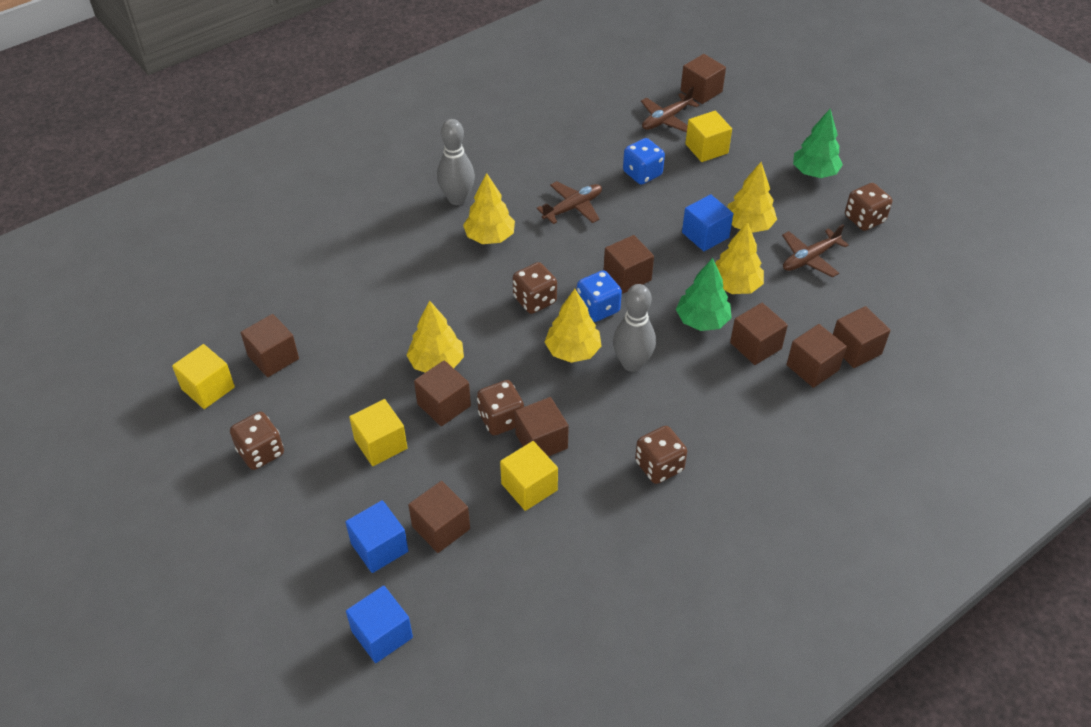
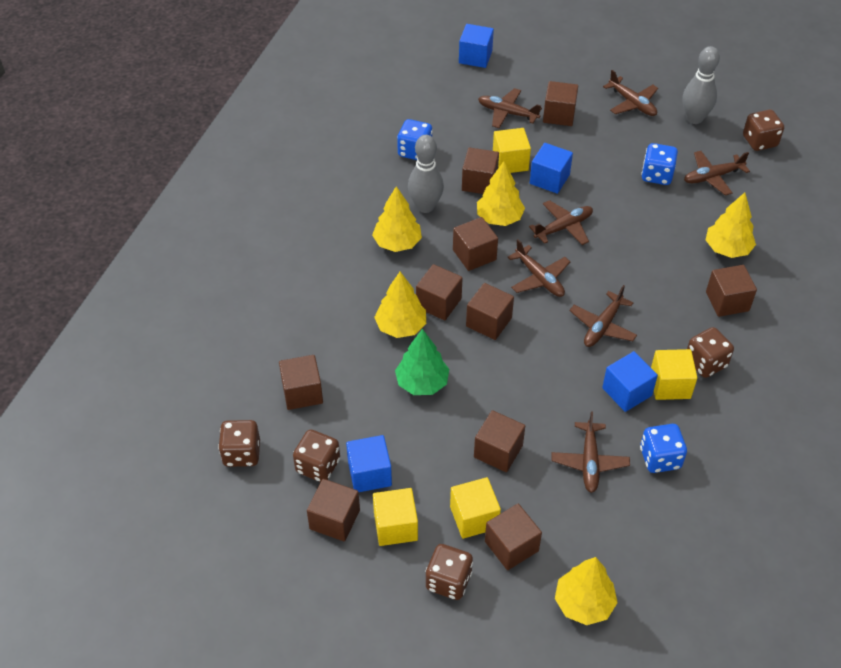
blue cube: 3 -> 4
blue dice: 2 -> 3
brown cube: 9 -> 10
brown plane: 3 -> 7
green tree: 2 -> 1

